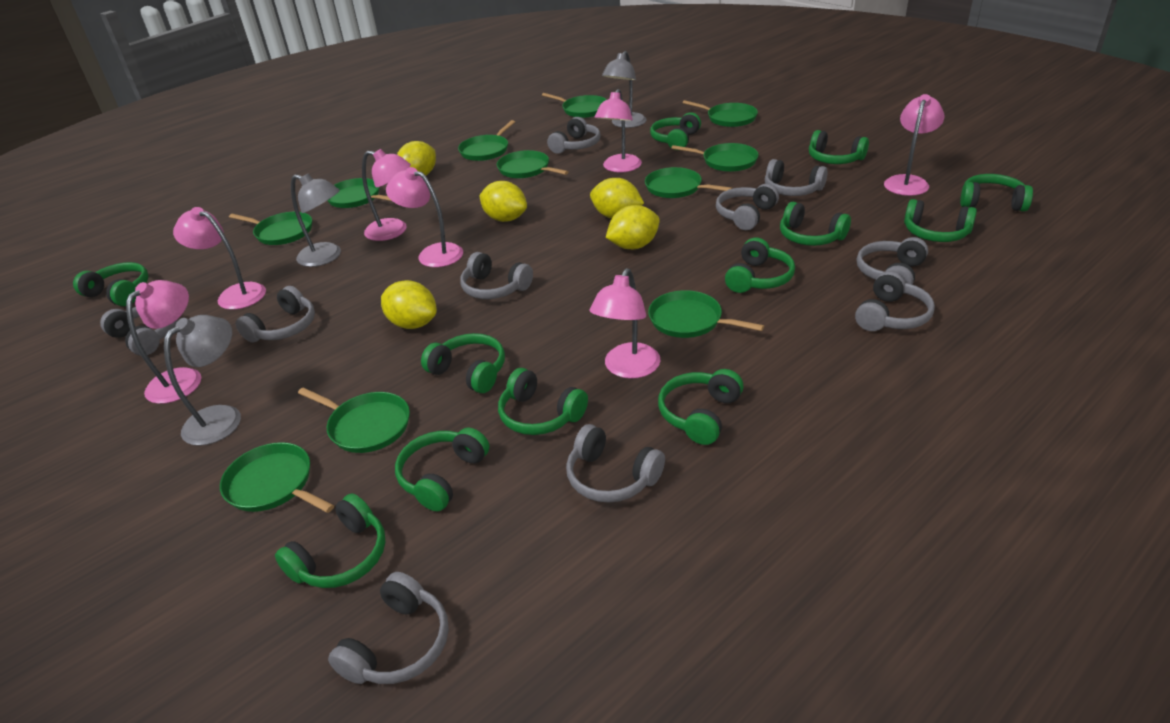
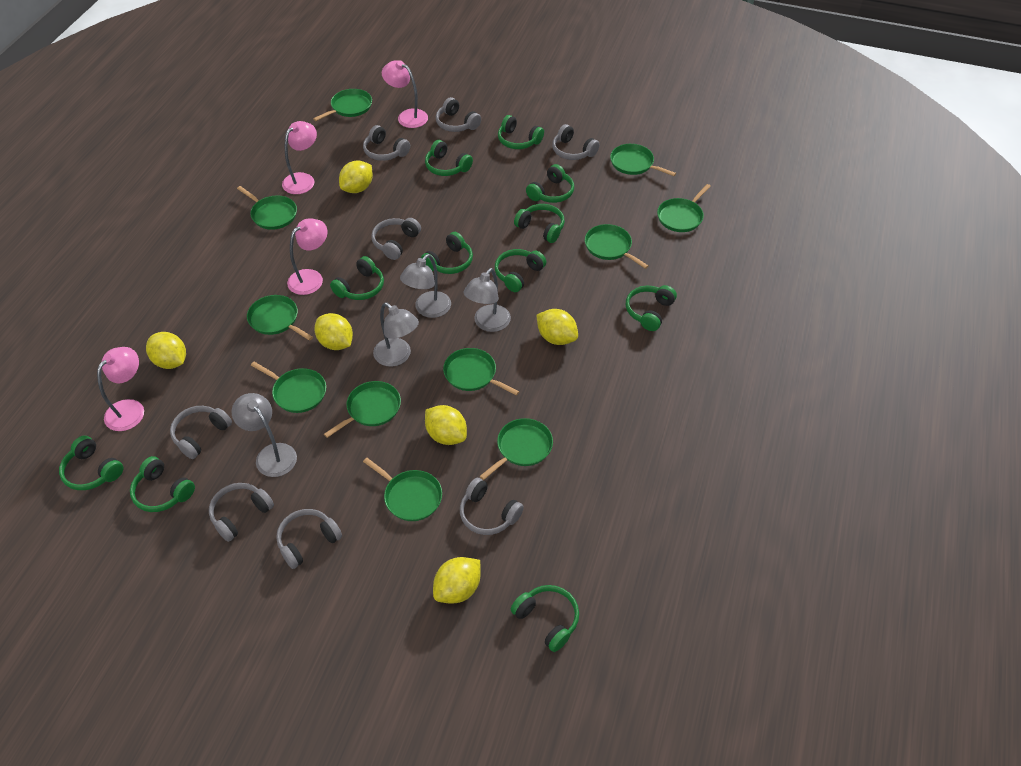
green headphones: 12 -> 11
grey headphones: 10 -> 8
grey lamp: 3 -> 4
pink lamp: 7 -> 4
yellow lemon: 5 -> 6

